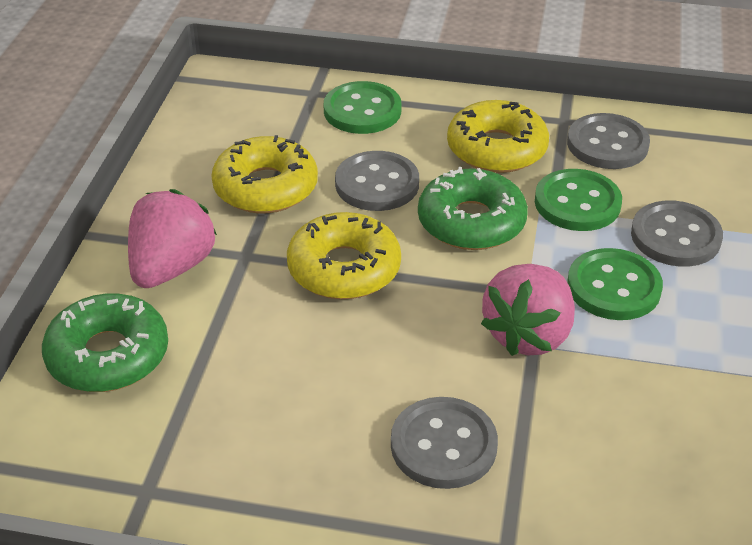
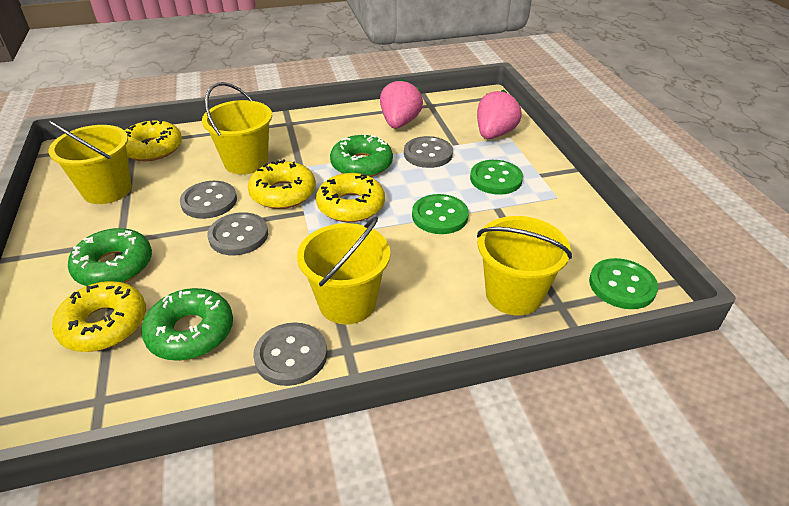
green donut: 2 -> 3
yellow bucket: 0 -> 4
yellow donut: 3 -> 4

